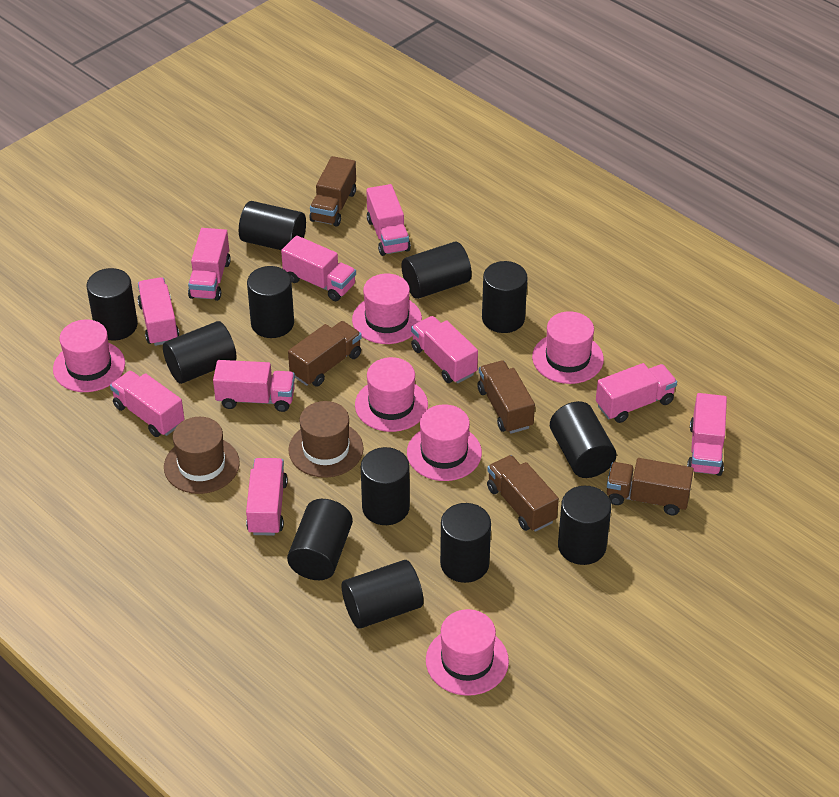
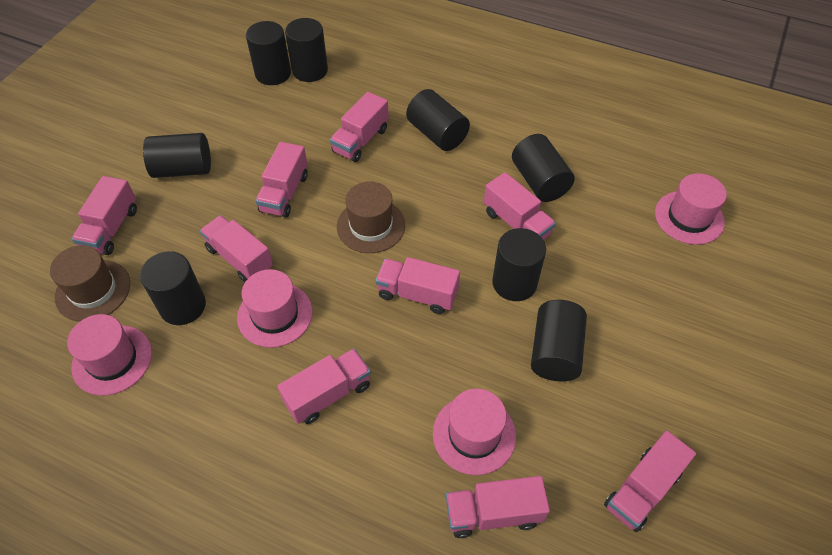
black cylinder: 12 -> 8
brown truck: 5 -> 0
pink hat: 6 -> 4
pink truck: 10 -> 9

